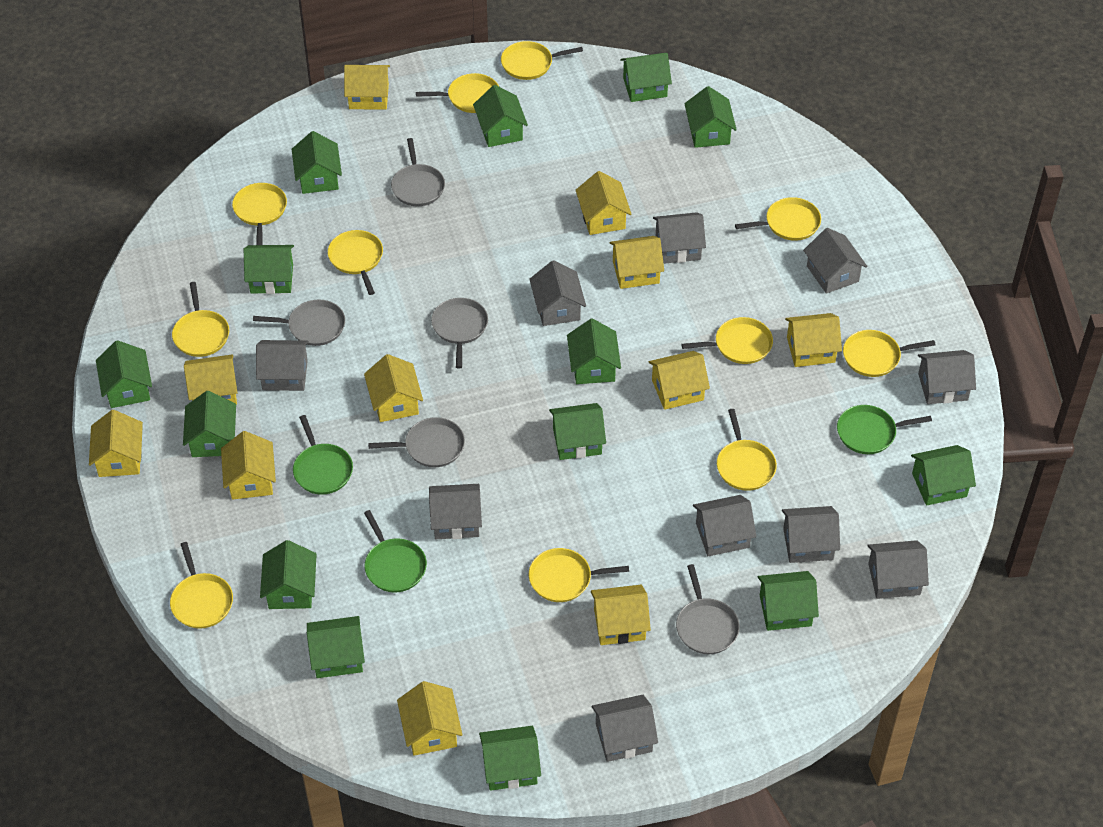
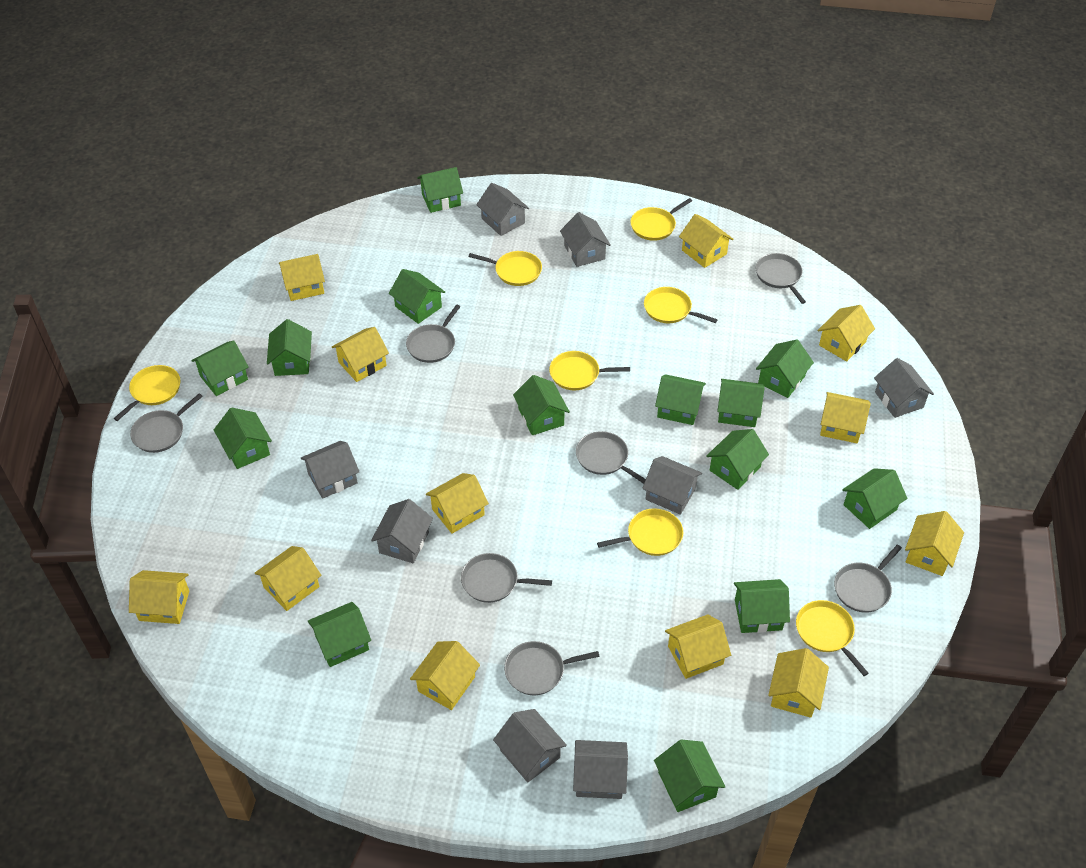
green pan: 3 -> 0
grey house: 10 -> 8
grey pan: 5 -> 7
yellow house: 11 -> 12
yellow pan: 11 -> 7

